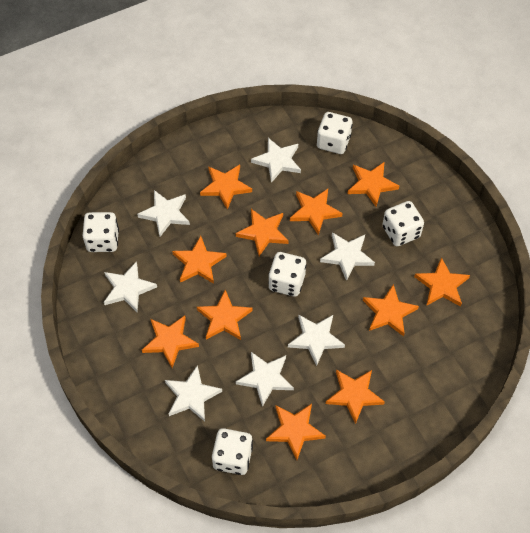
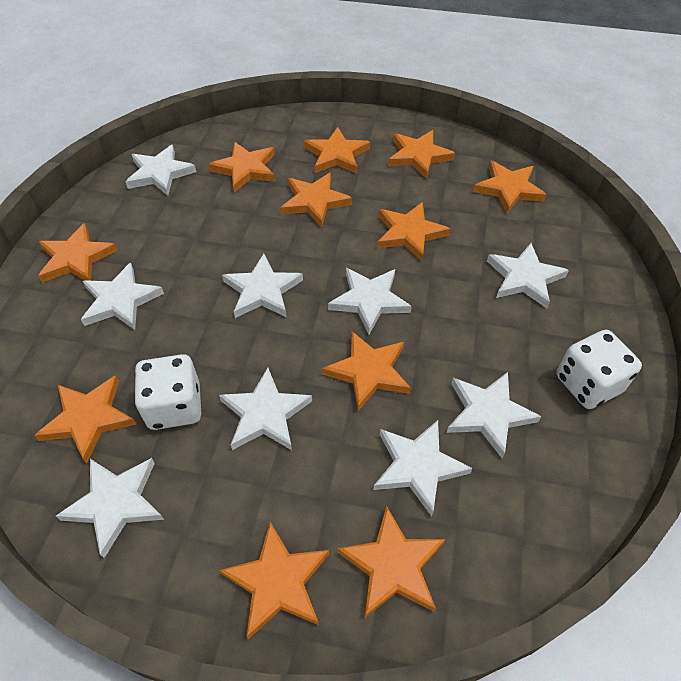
white dice: 5 -> 2
white star: 7 -> 9

